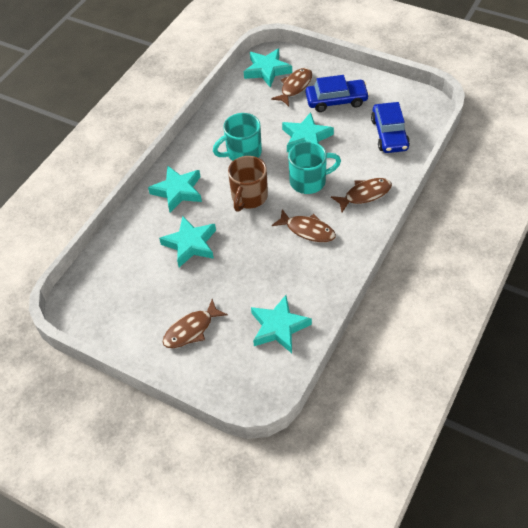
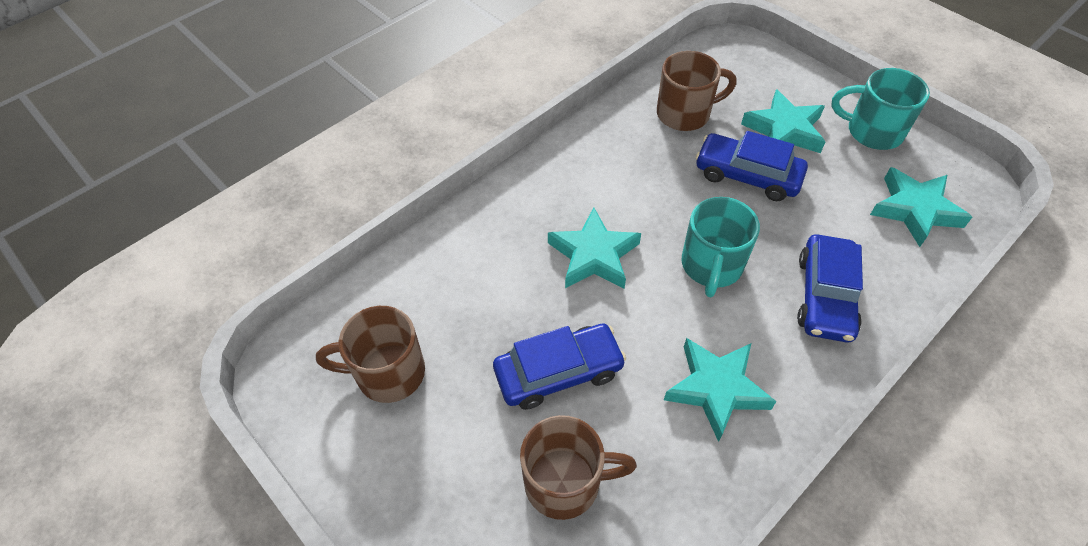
blue car: 2 -> 3
brown fish: 4 -> 0
brown mug: 1 -> 3
turquoise star: 5 -> 4

